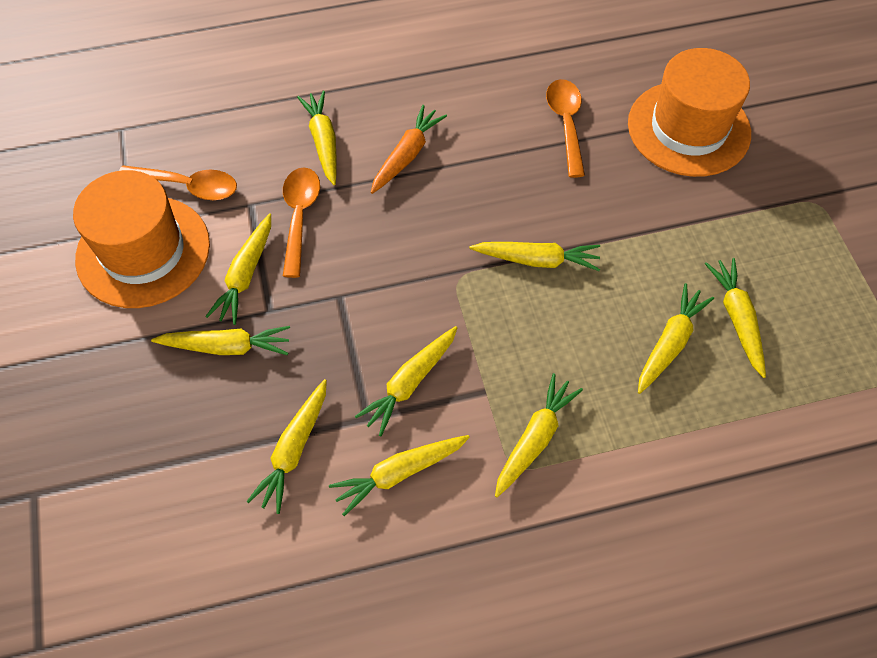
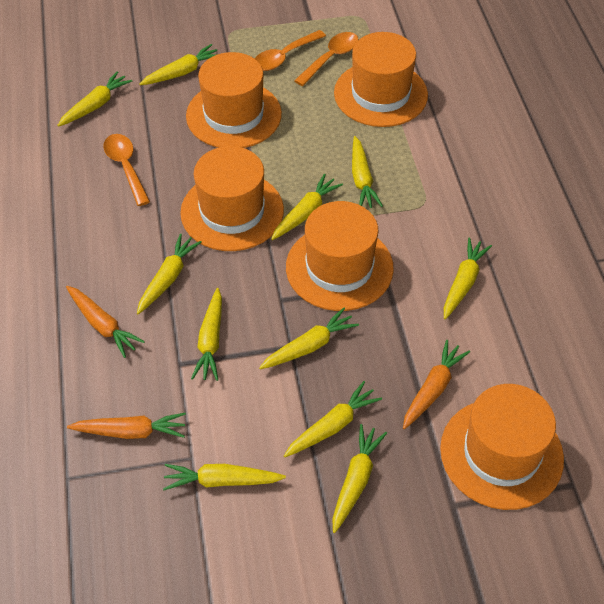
orange carrot: 1 -> 3
orange hat: 2 -> 5
yellow carrot: 10 -> 11

